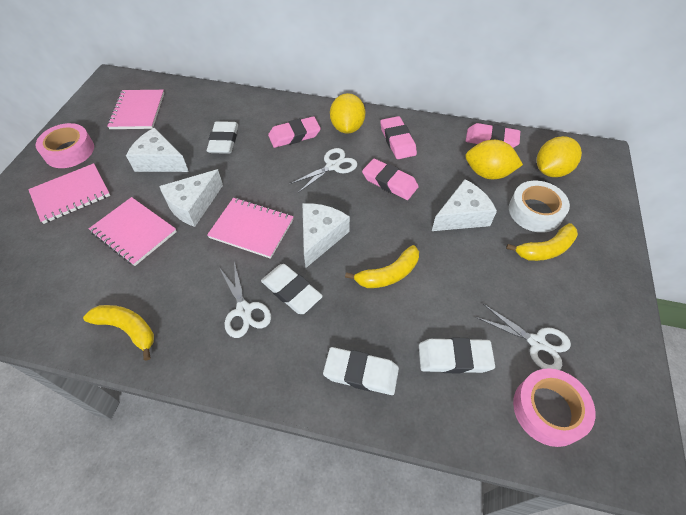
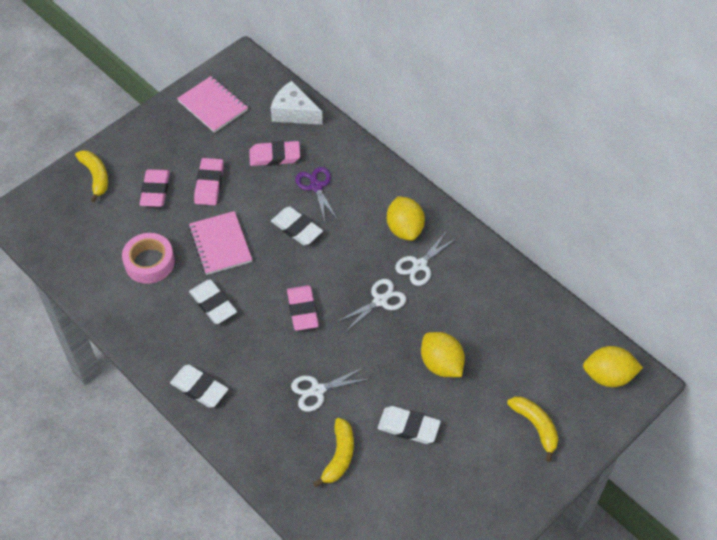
pink notebook: 4 -> 2
pink tape: 2 -> 1
purple scissors: 0 -> 1
white cheese: 4 -> 1
white tape: 1 -> 0

